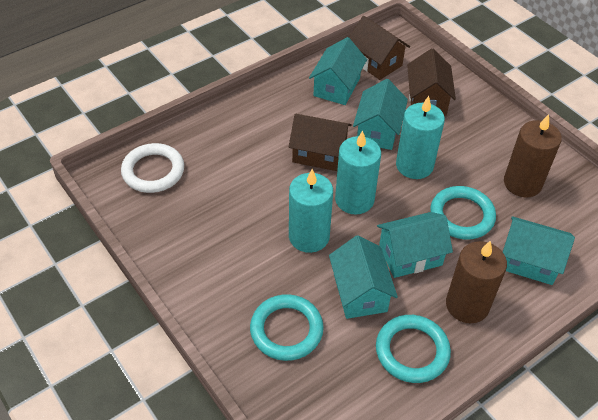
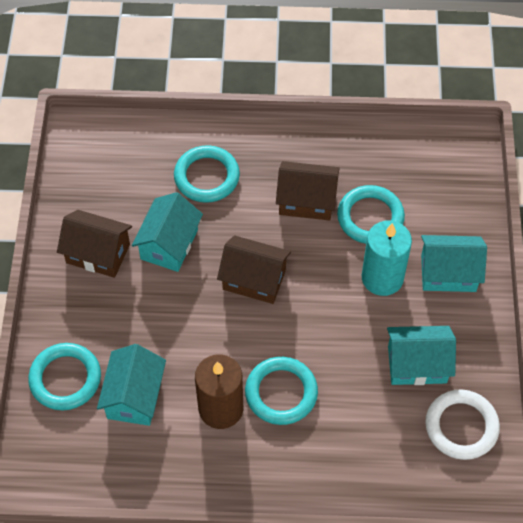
brown candle: 2 -> 1
turquoise candle: 3 -> 1
turquoise house: 5 -> 4
turquoise ring: 3 -> 4

